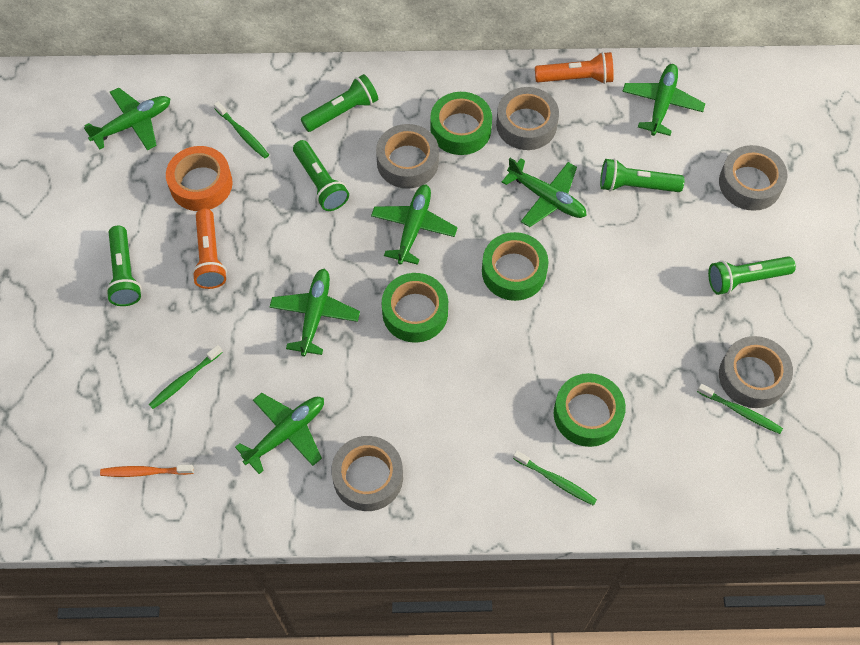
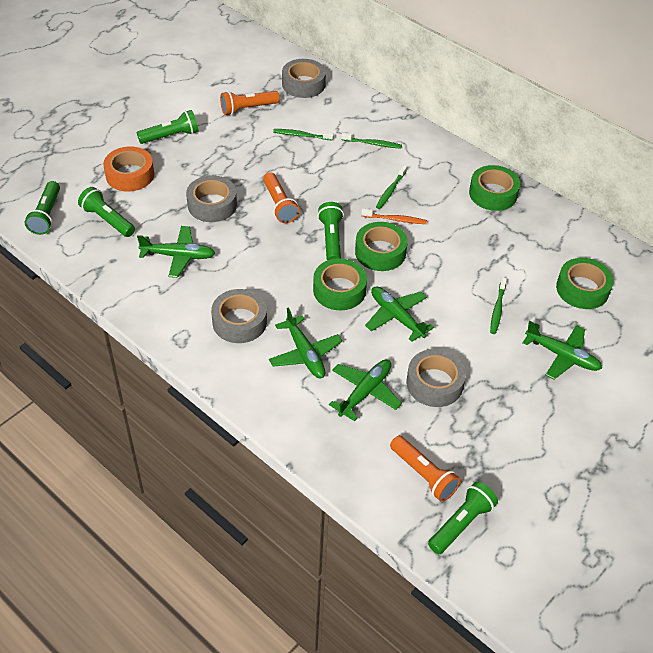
green plane: 6 -> 5
grey tape: 5 -> 4
orange flashlight: 2 -> 3

